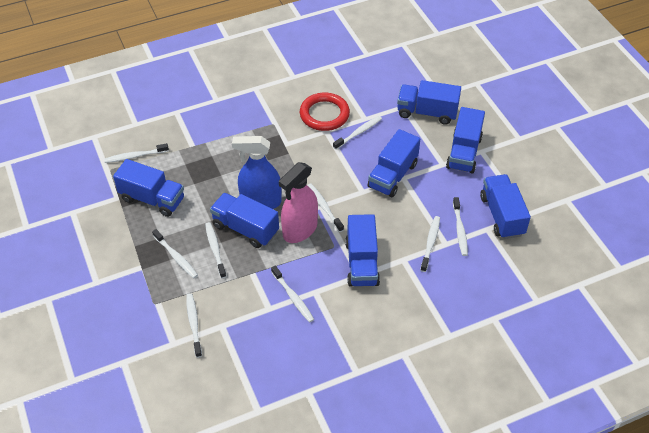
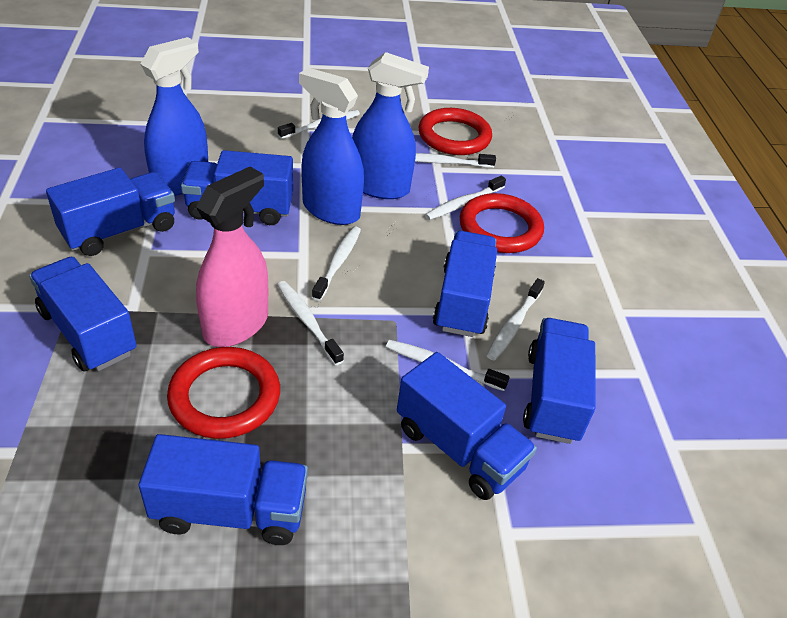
blue spray bottle: 1 -> 3
red ring: 1 -> 3
white toothbrush: 9 -> 7

